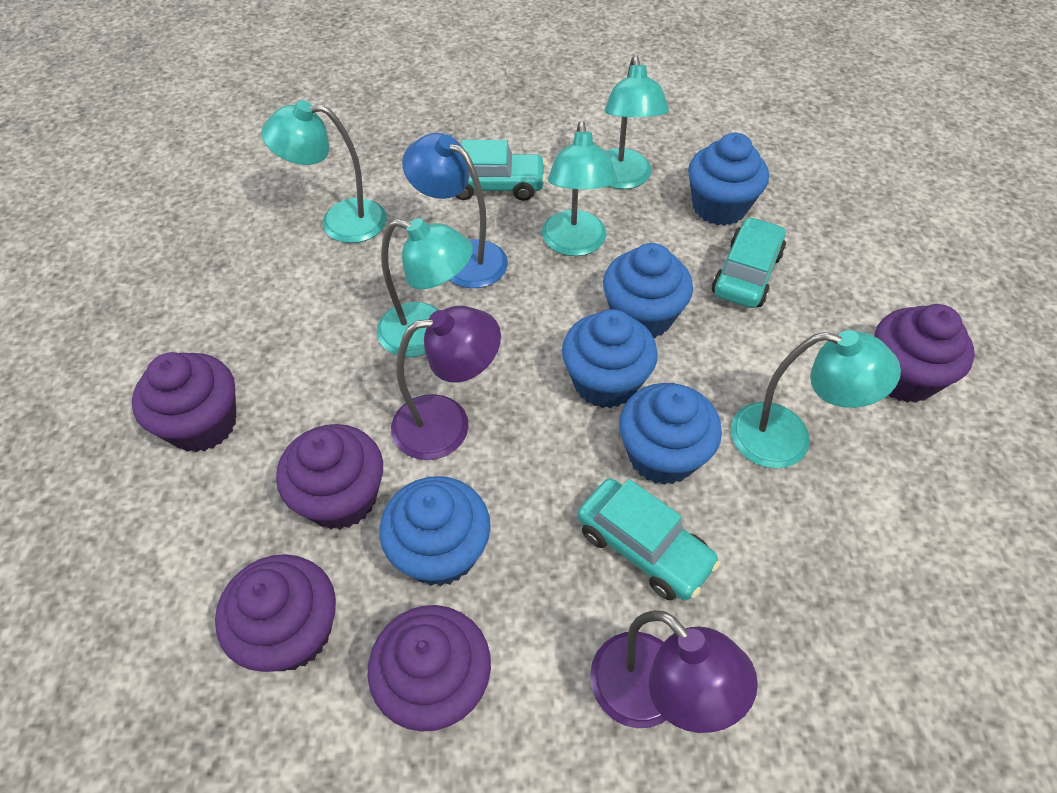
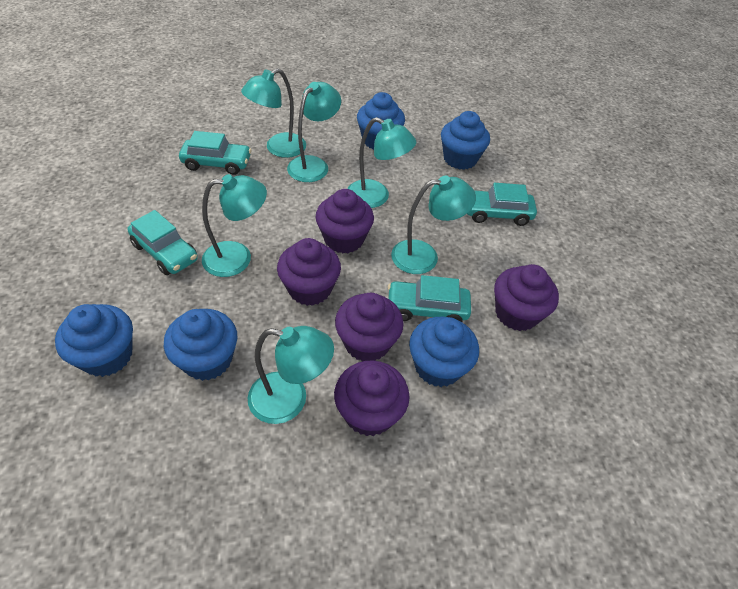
blue lamp: 1 -> 0
purple lamp: 2 -> 0
turquoise car: 3 -> 4
turquoise lamp: 5 -> 6

